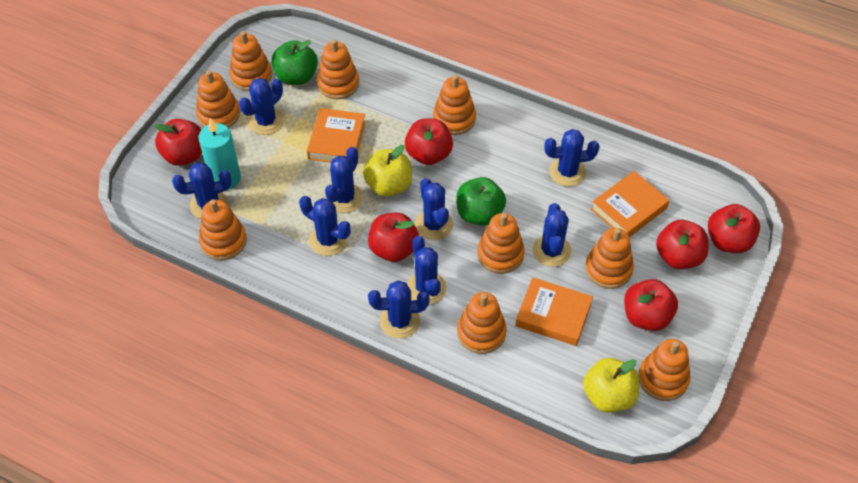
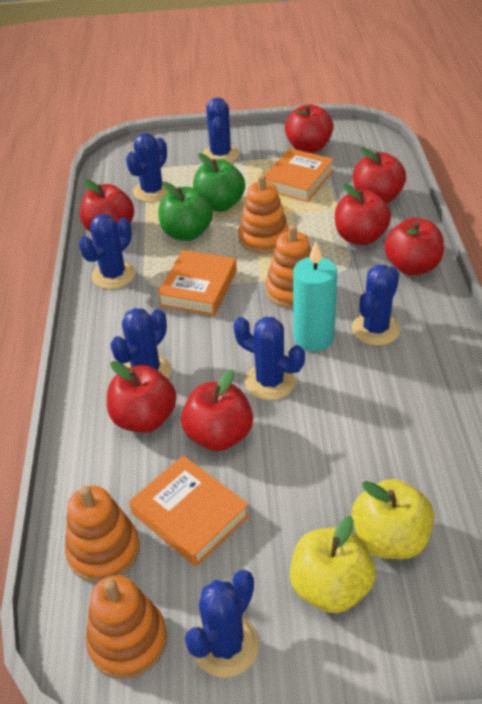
blue cactus: 9 -> 7
orange stacking toy: 9 -> 4
red apple: 6 -> 7

